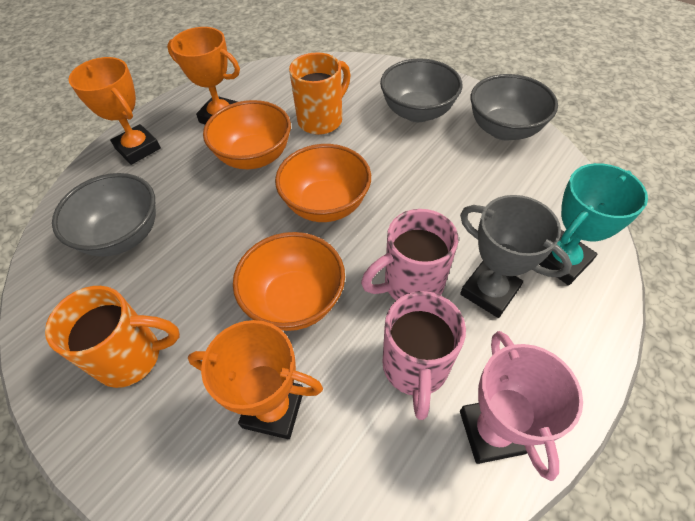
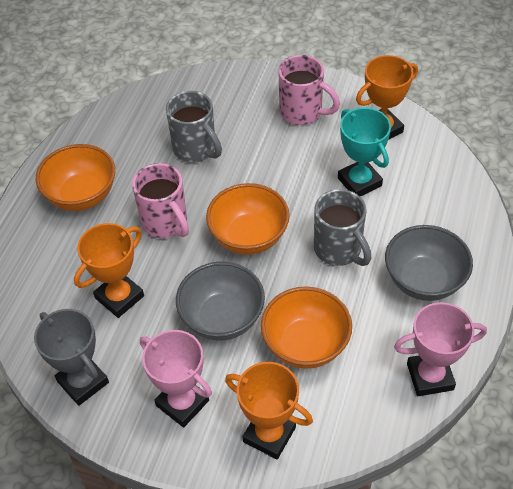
grey bowl: 3 -> 2
grey mug: 0 -> 2
orange mug: 2 -> 0
pink trophy: 1 -> 2

